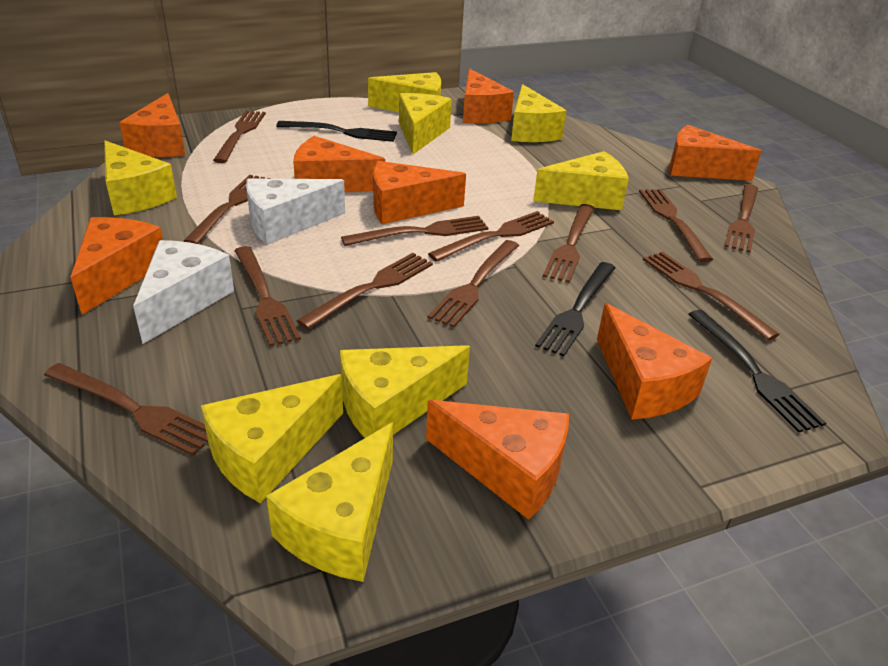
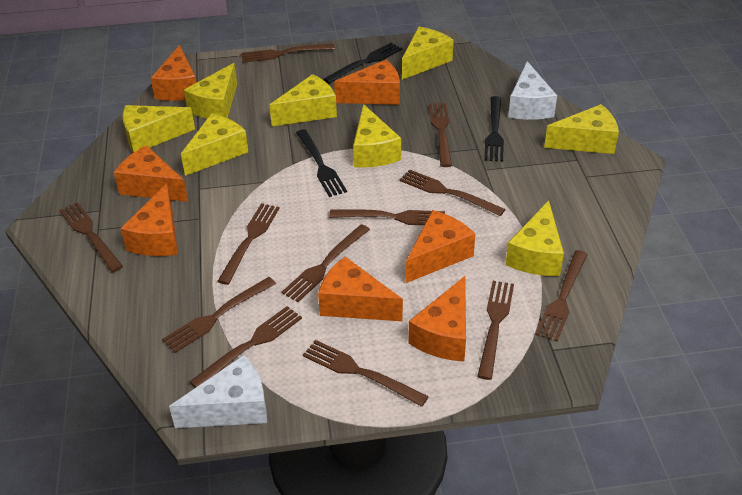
orange cheese: 8 -> 7

